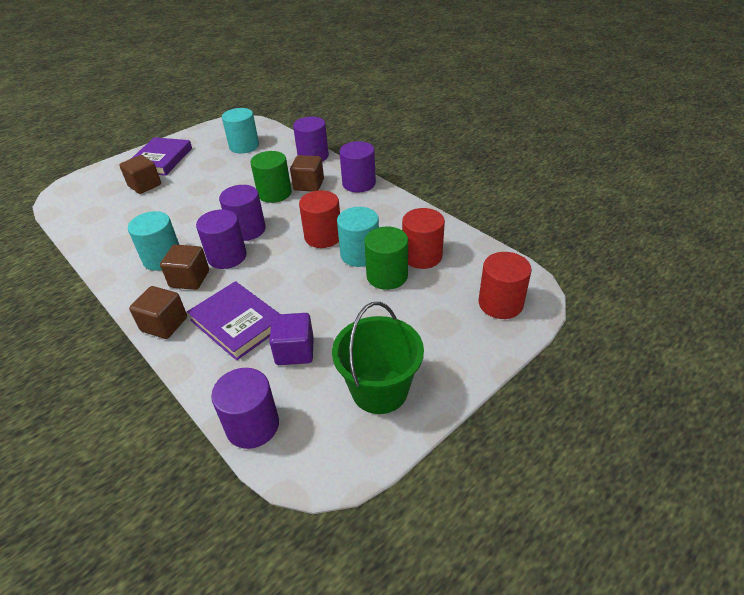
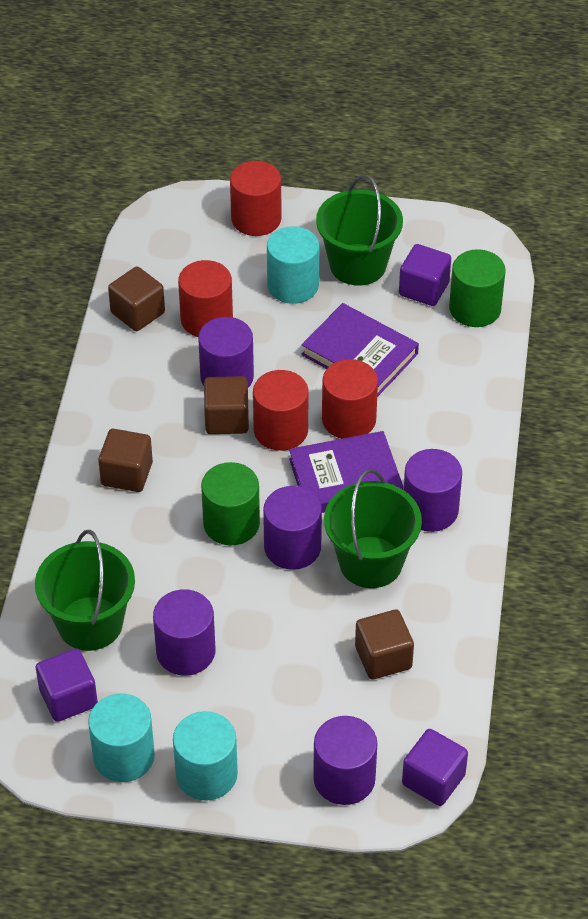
green bucket: 1 -> 3
purple cube: 1 -> 3
red cylinder: 3 -> 4

